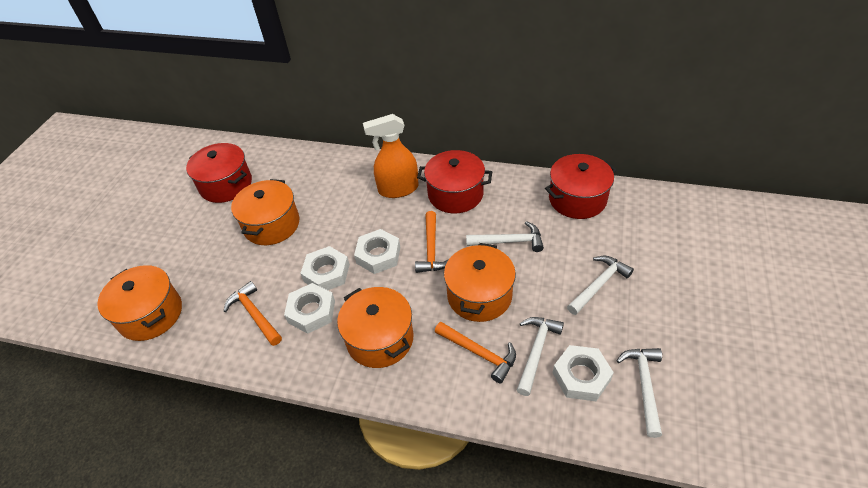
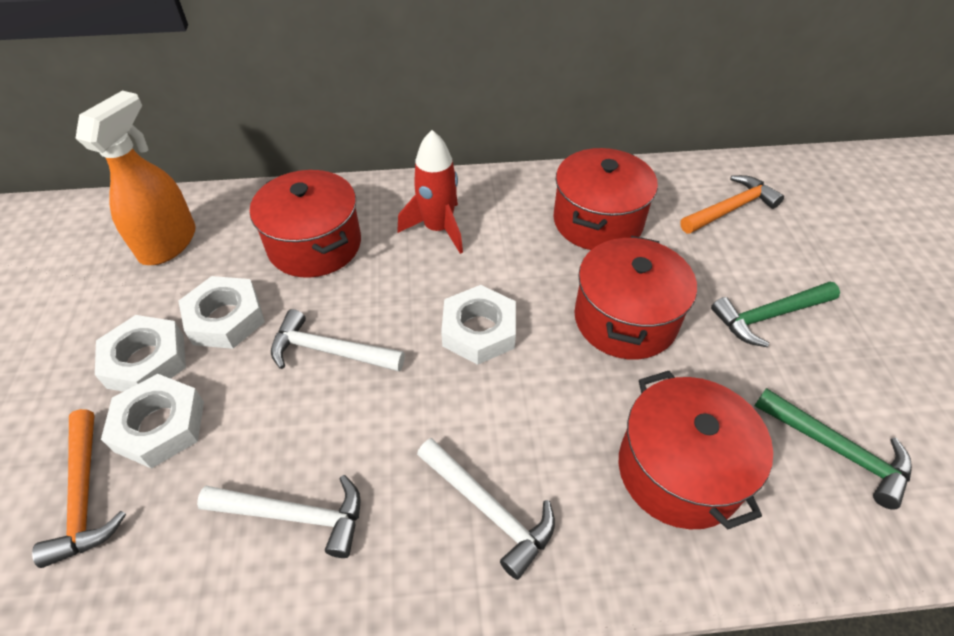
green hammer: 0 -> 2
orange hammer: 3 -> 2
orange pot: 4 -> 0
red pot: 3 -> 4
red rocket: 0 -> 1
white hammer: 4 -> 3

